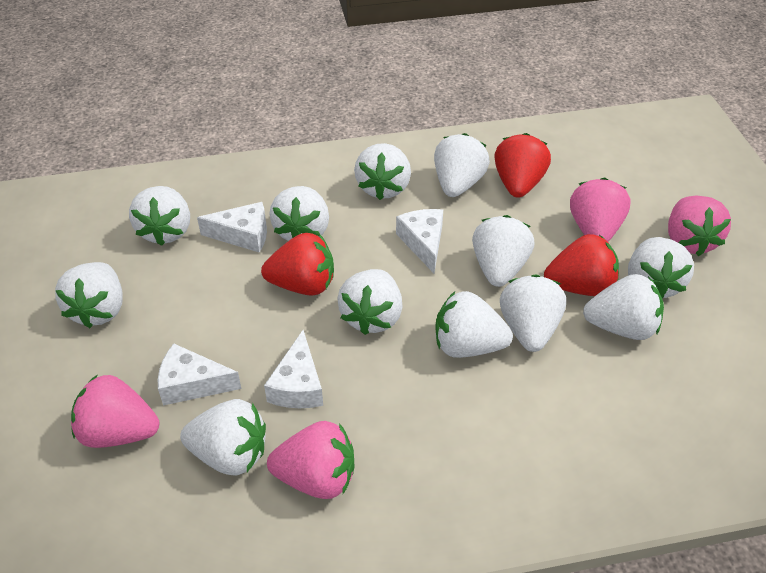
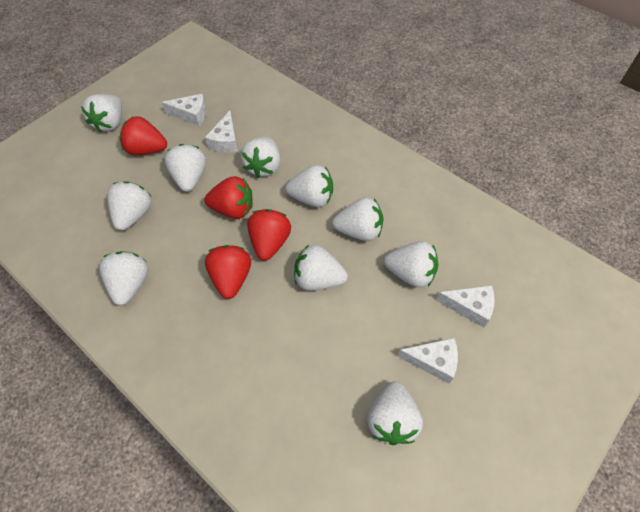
pink strawberry: 4 -> 0
red strawberry: 3 -> 4
white strawberry: 12 -> 10

